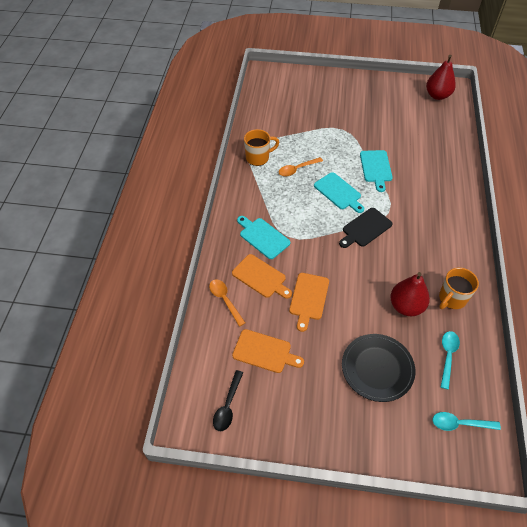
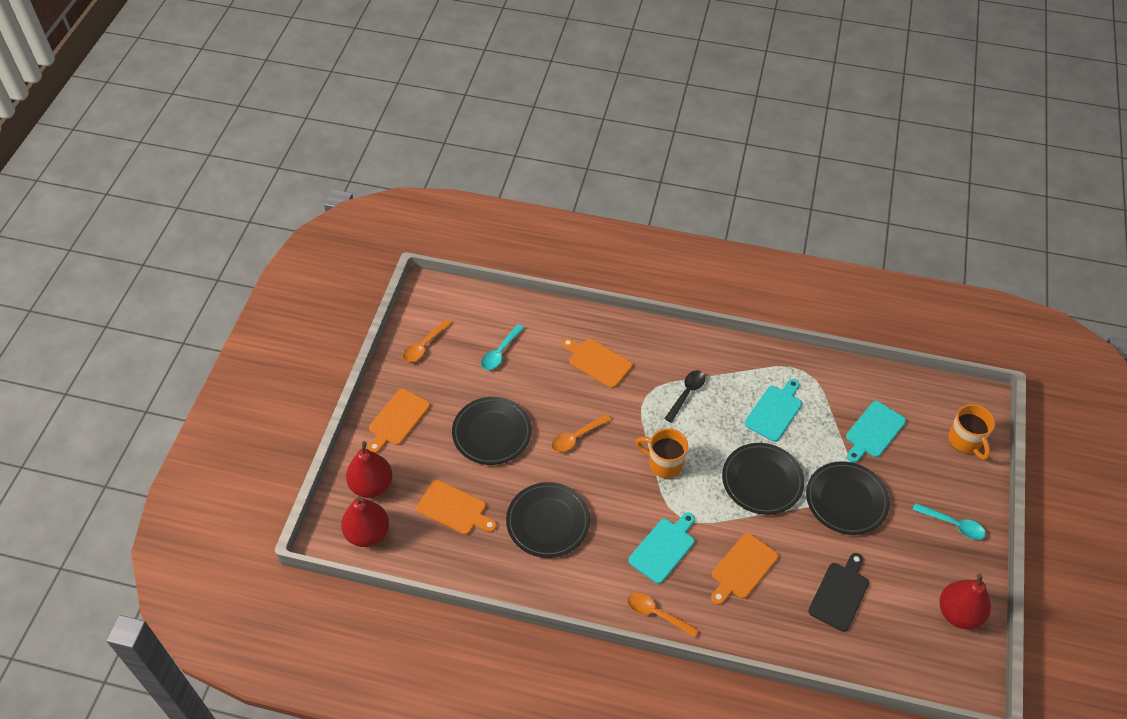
black plate: 1 -> 4
orange cutting board: 3 -> 4
orange spoon: 2 -> 3
red pear: 2 -> 3

